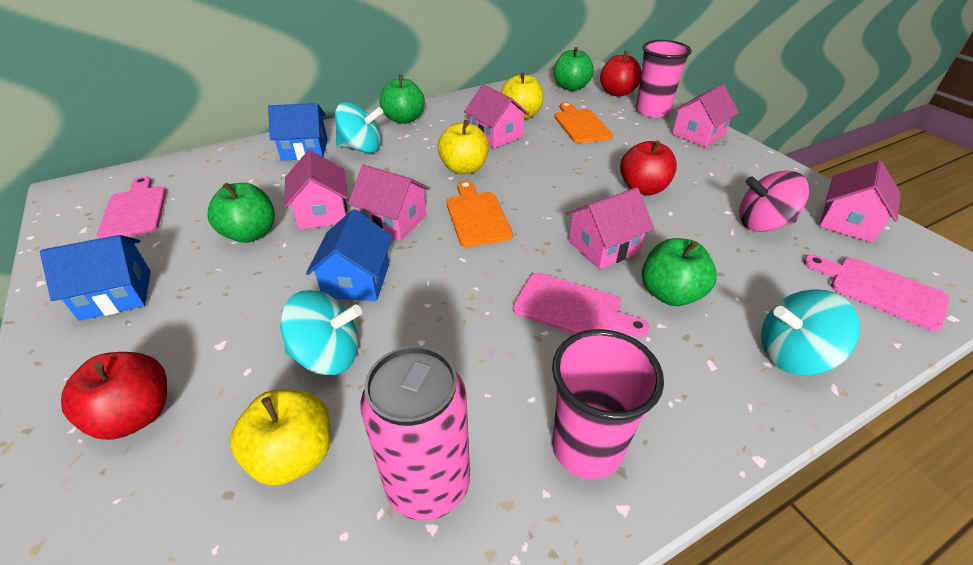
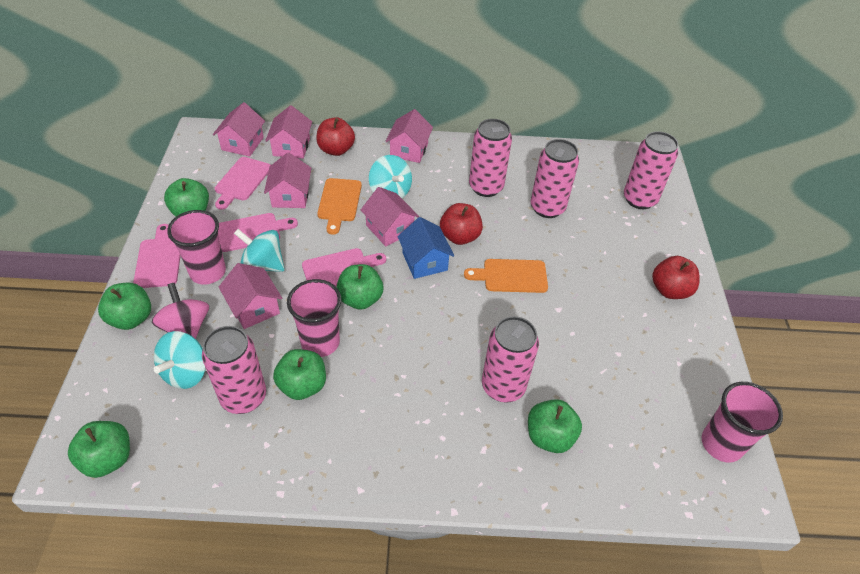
blue house: 3 -> 1
green apple: 4 -> 6
pink can: 1 -> 5
pink cup: 2 -> 3
pink cutting board: 3 -> 4
yellow apple: 3 -> 0

